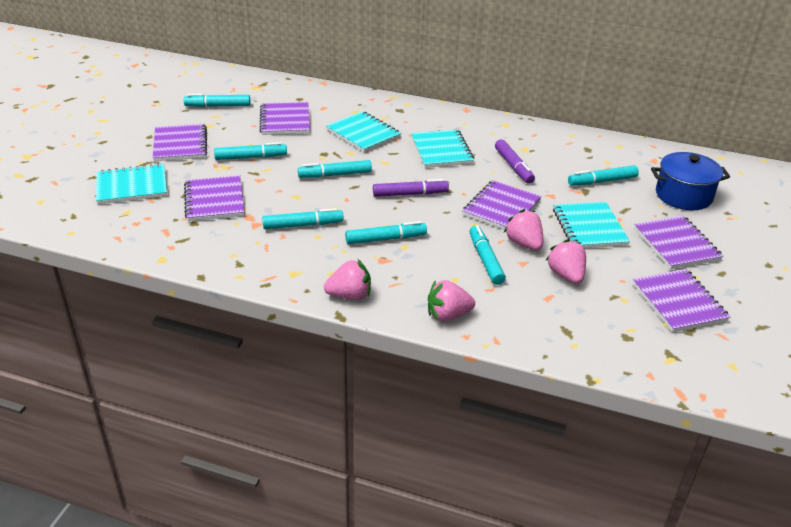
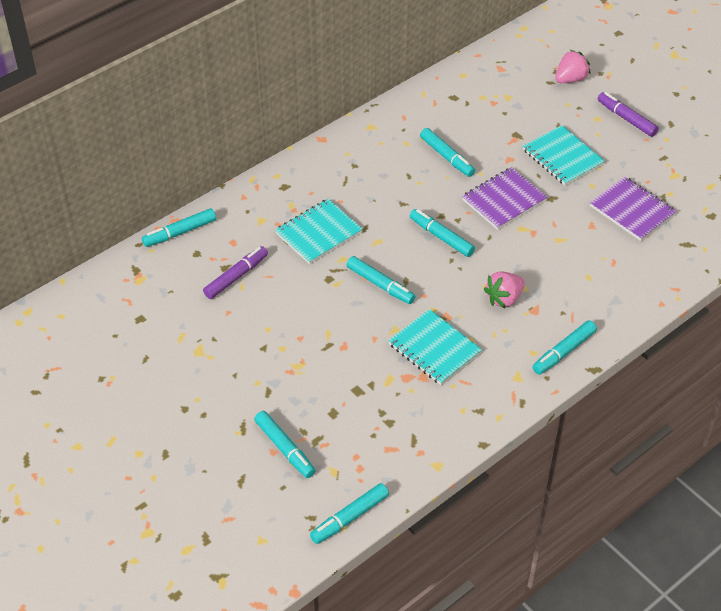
blue pot: 1 -> 0
pink strawberry: 4 -> 2
purple notebook: 6 -> 2
turquoise notebook: 4 -> 3

